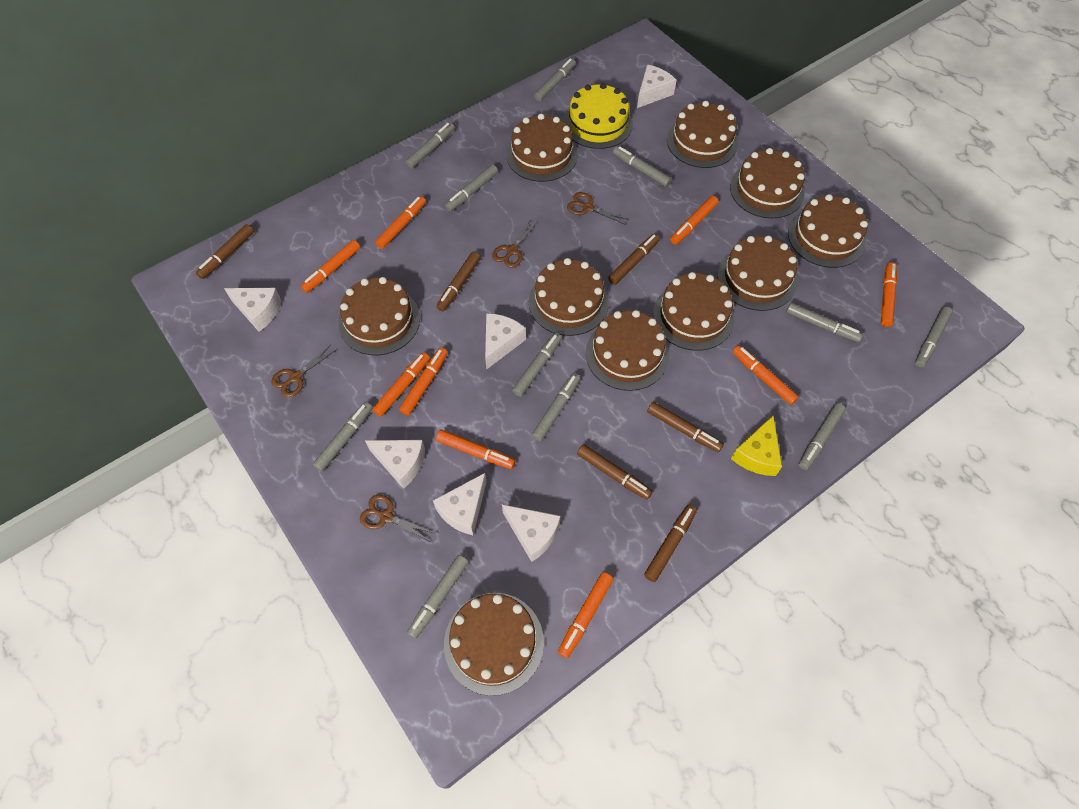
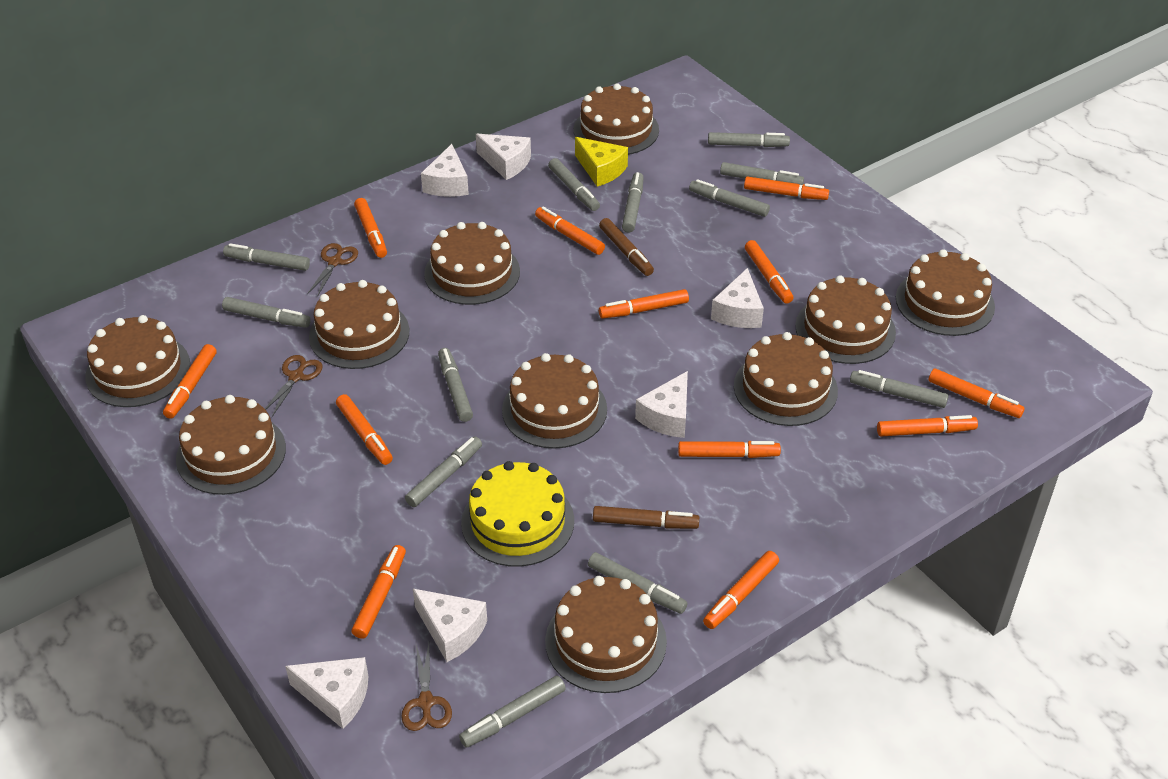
brown marker: 6 -> 2
brown scissors: 4 -> 3
grey marker: 11 -> 12
orange marker: 9 -> 12

